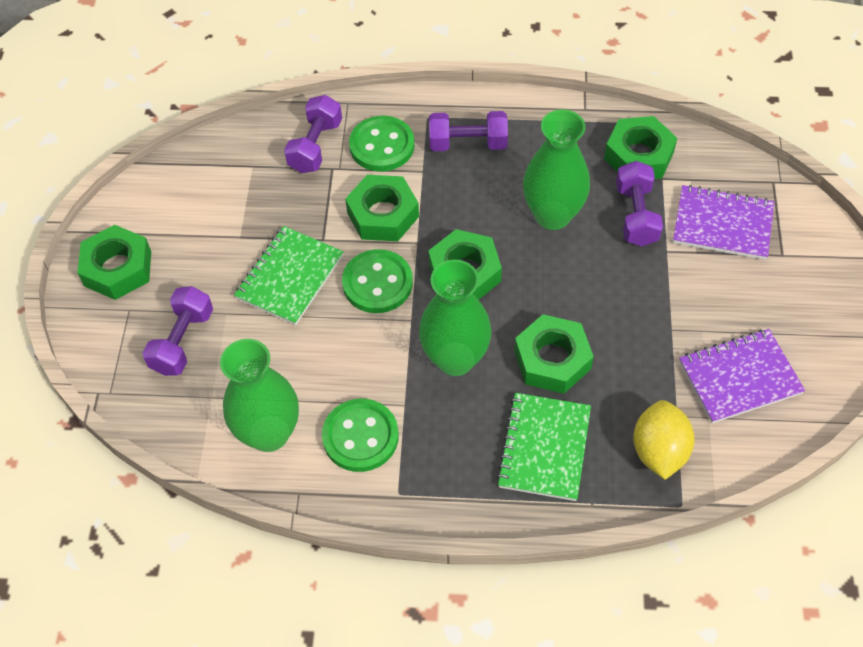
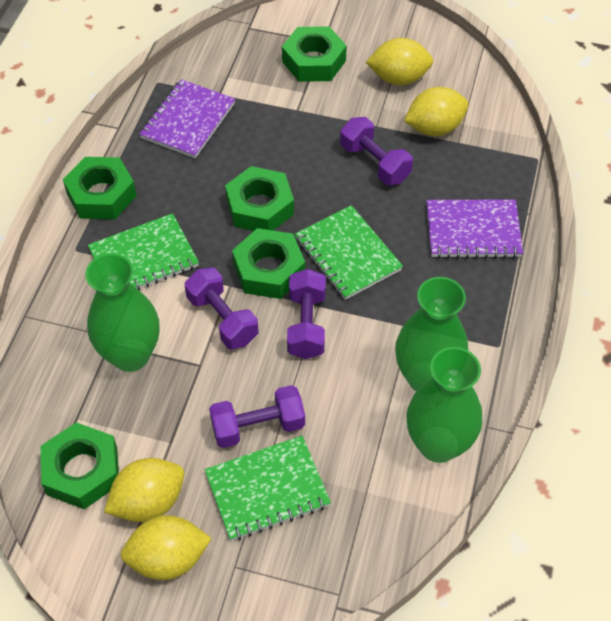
green button: 3 -> 0
green notebook: 2 -> 3
yellow lemon: 1 -> 4

